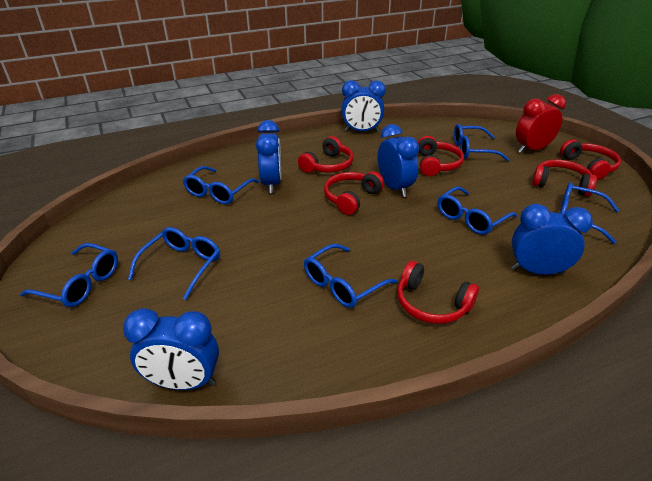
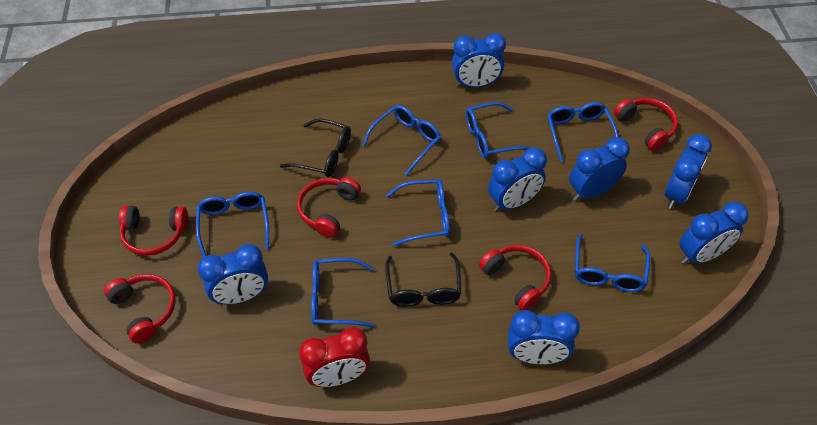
black glasses: 0 -> 2
blue clock: 5 -> 7
red headphones: 6 -> 5

